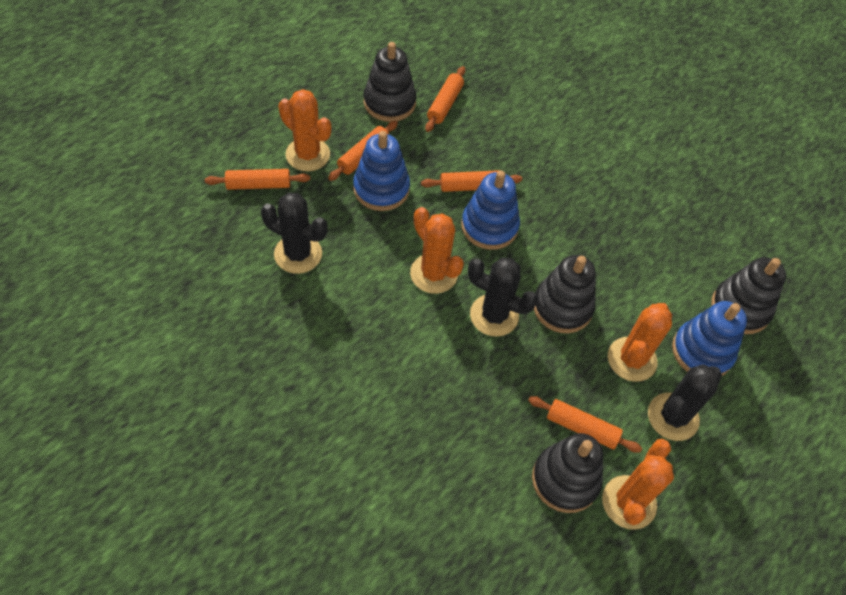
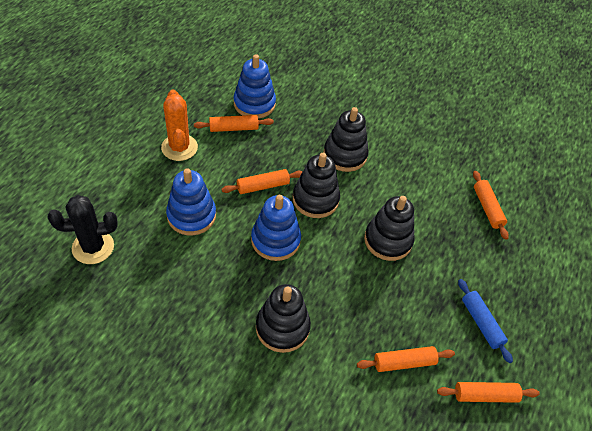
black cactus: 3 -> 1
blue rolling pin: 0 -> 1
orange cactus: 4 -> 1

